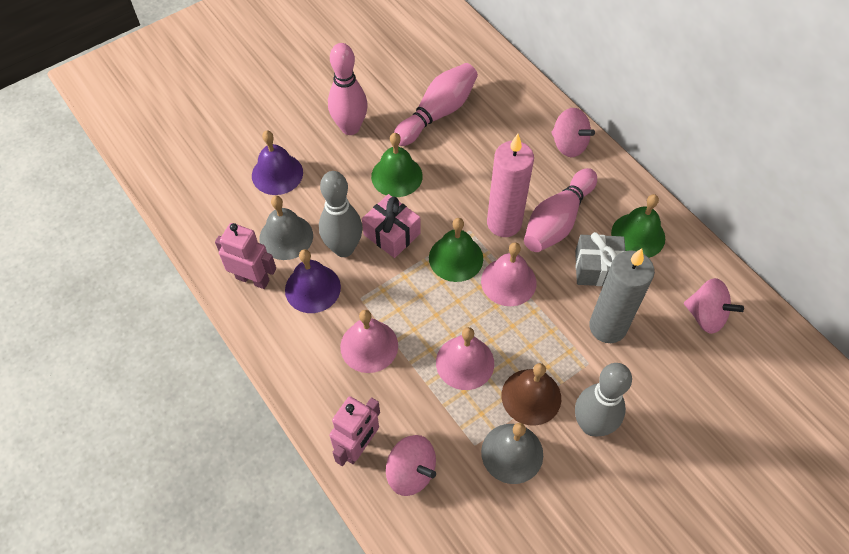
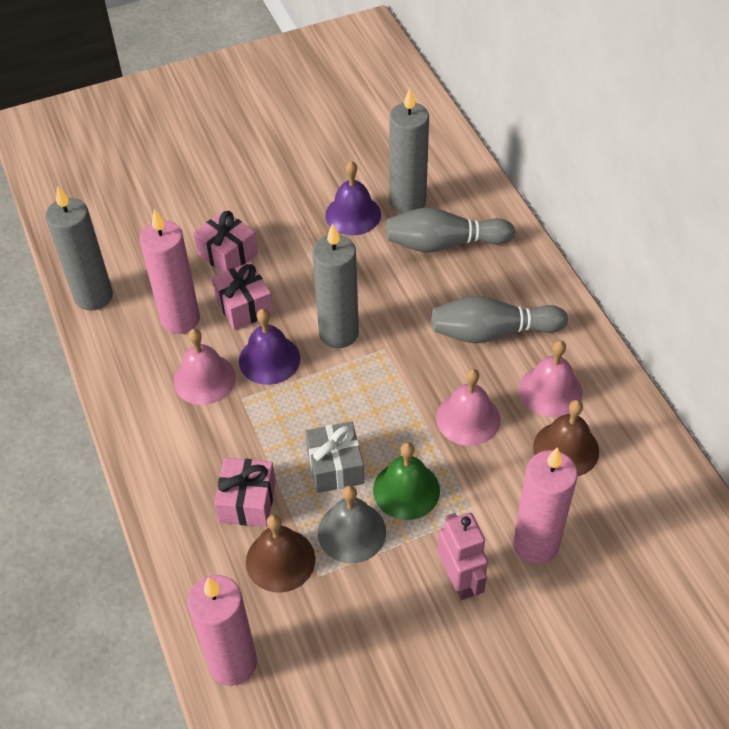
brown bell: 1 -> 2
green bell: 3 -> 1
grey bell: 2 -> 1
grey candle: 1 -> 3
pink bowling pin: 3 -> 0
pink candle: 1 -> 3
pink gift: 1 -> 3
pink robot: 2 -> 1
pink spinning top: 3 -> 0

